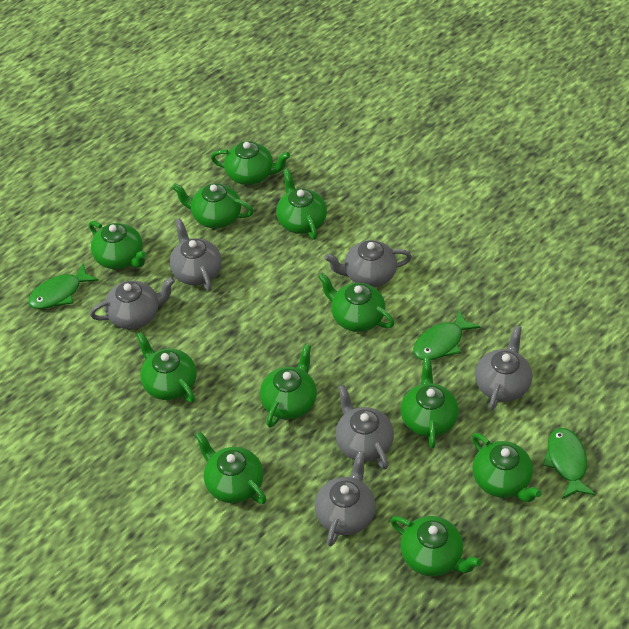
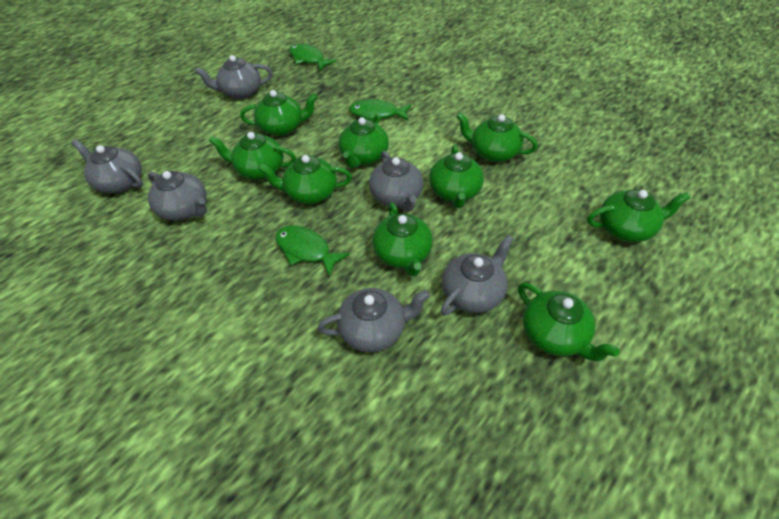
green teapot: 11 -> 9

